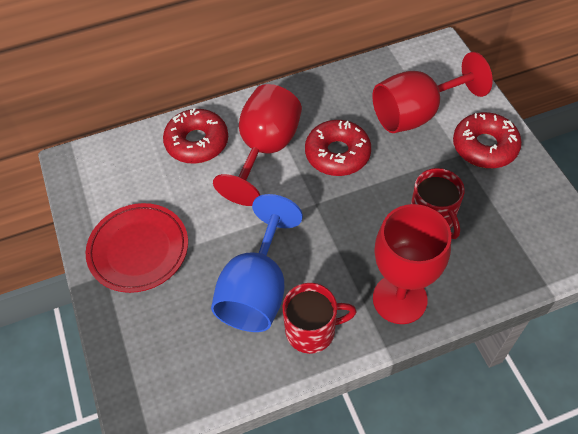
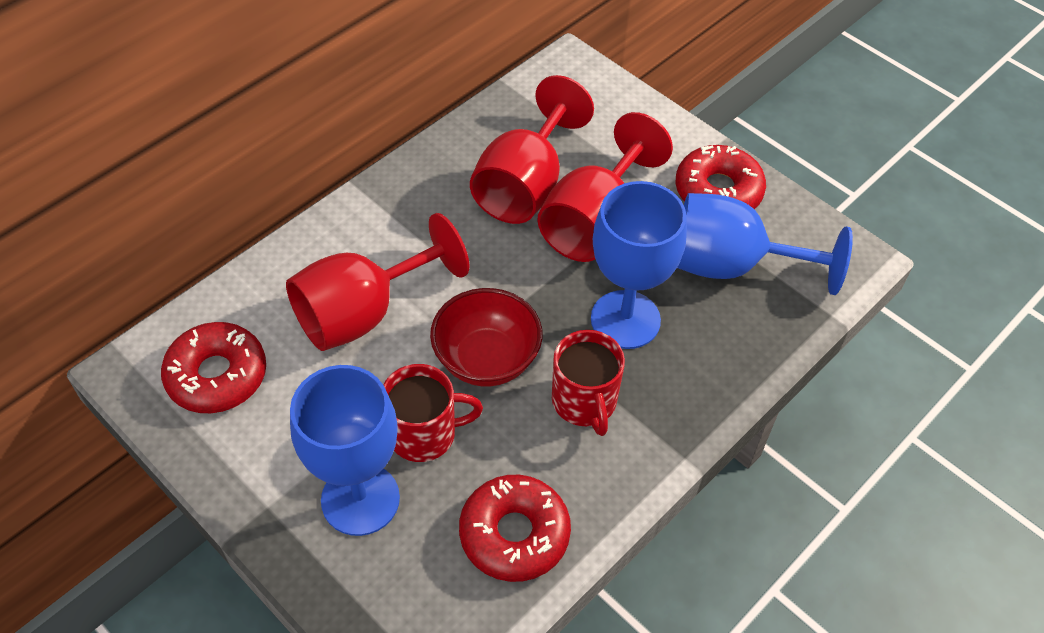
blue goblet: 1 -> 3
red bowl: 0 -> 1
red plate: 1 -> 0

